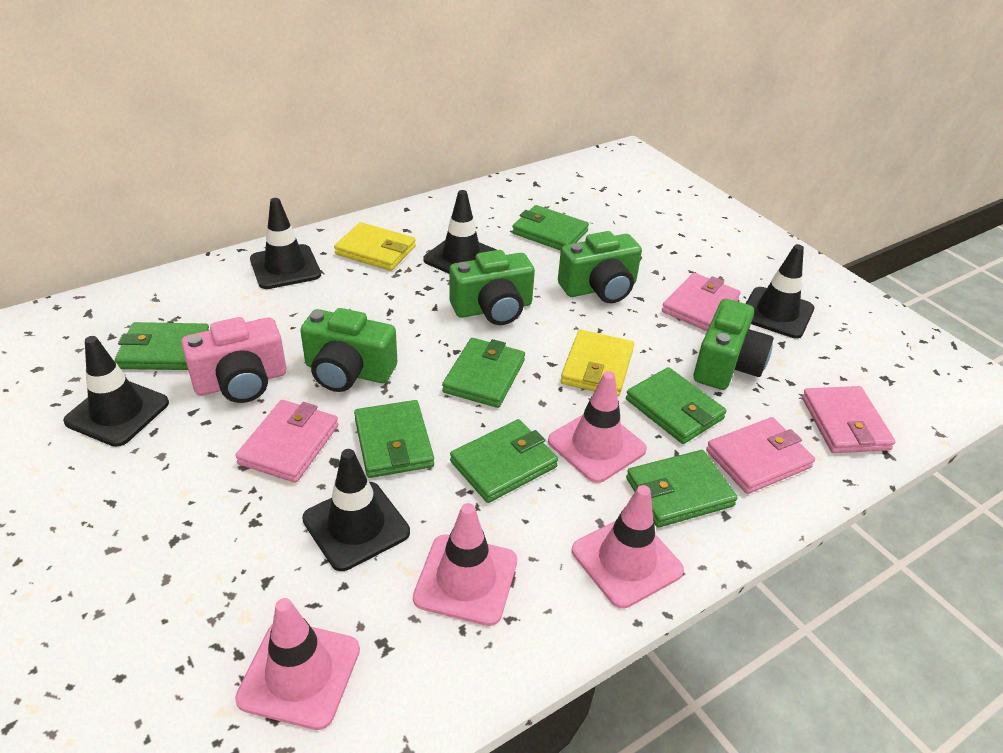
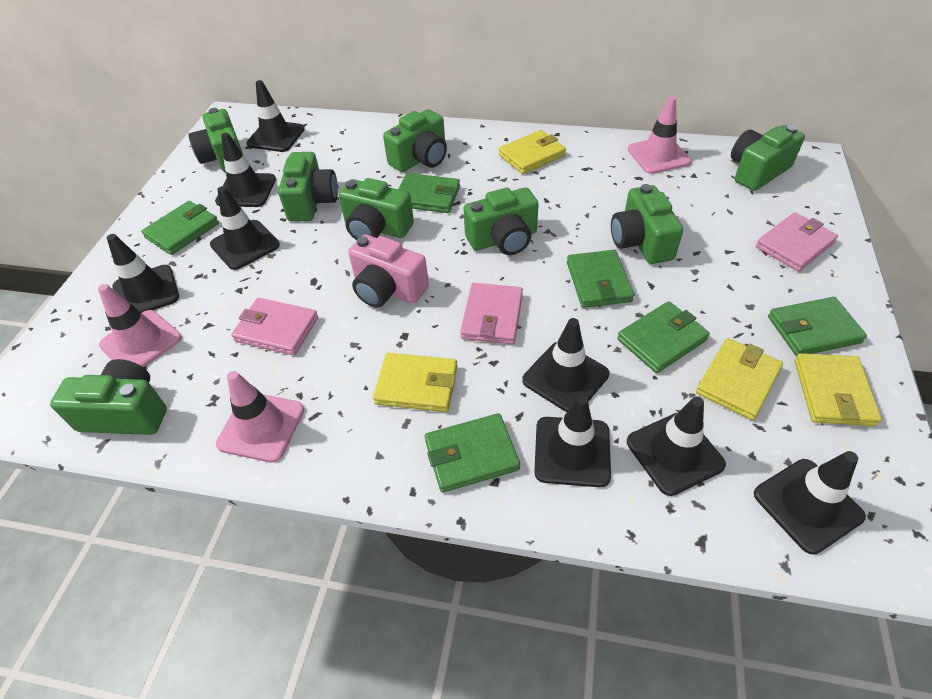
black traffic cone: 5 -> 8
green camera: 4 -> 8
green wallet: 7 -> 6
pink traffic cone: 4 -> 3
pink wallet: 4 -> 3
yellow wallet: 2 -> 4

